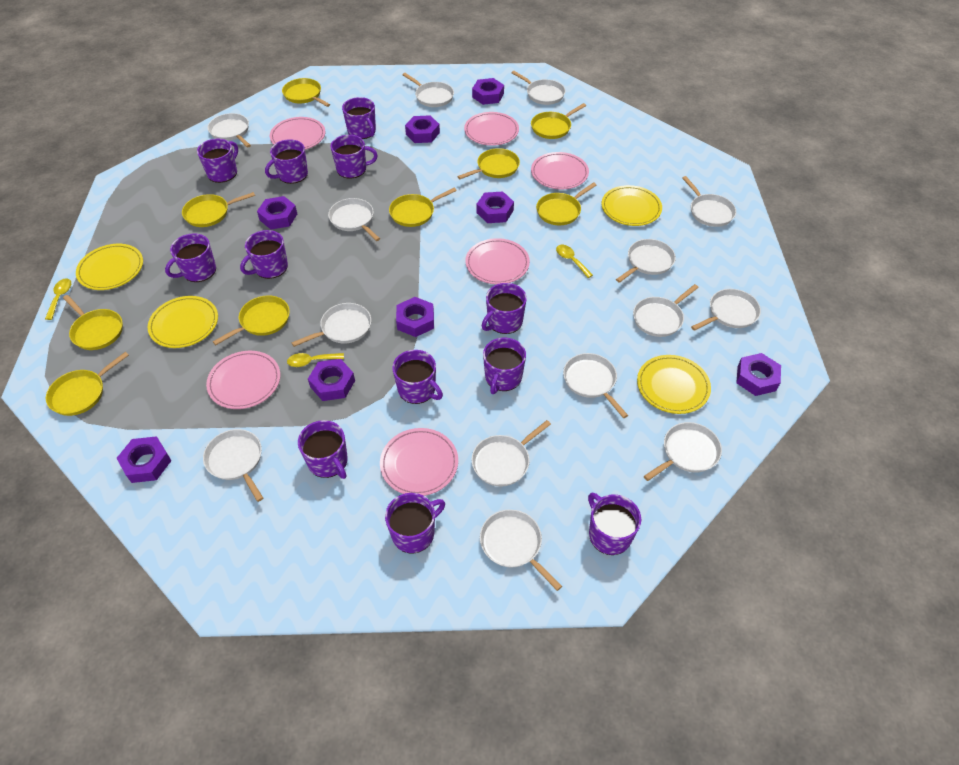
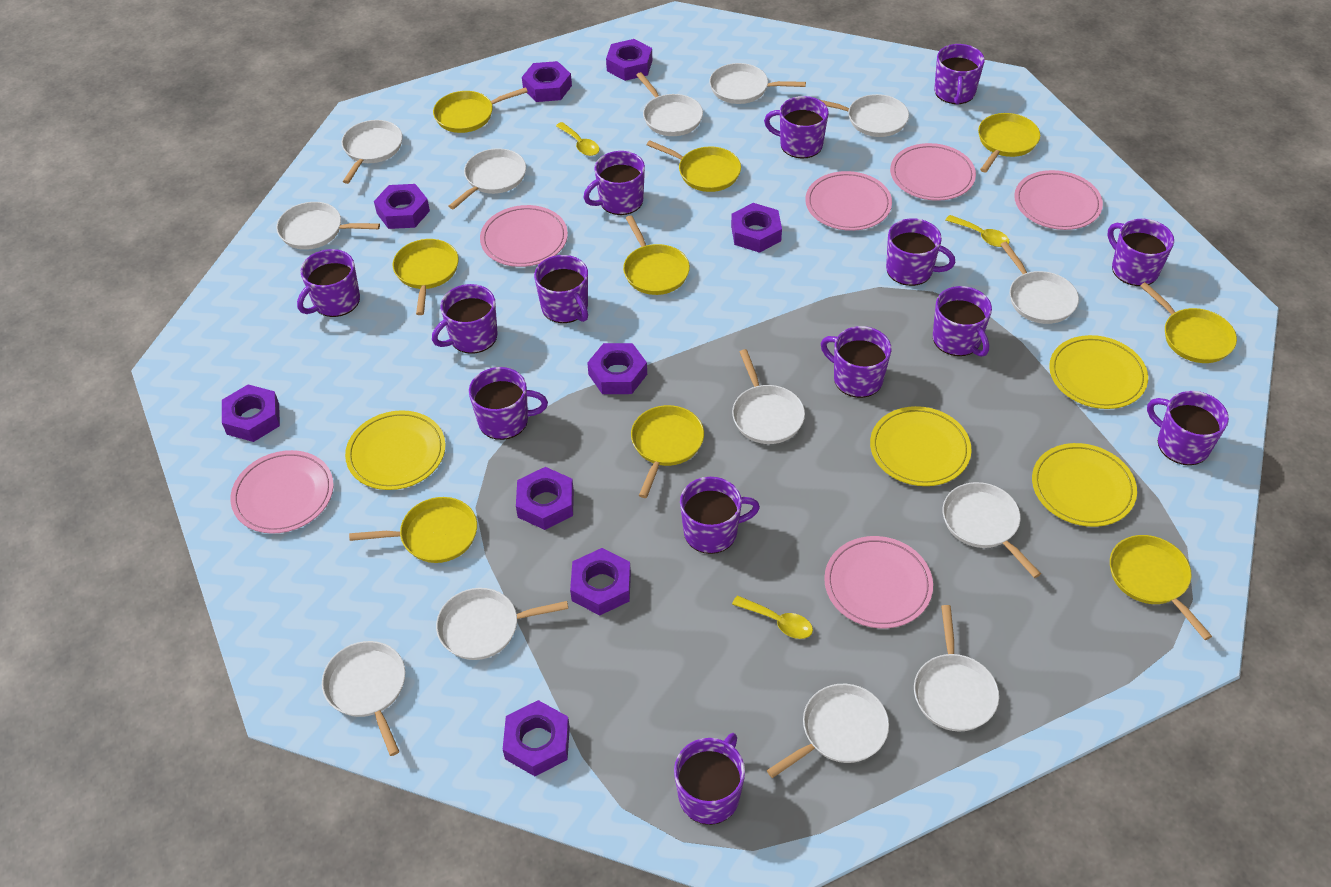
purple mug: 12 -> 14
purple nut: 8 -> 9
white pan: 14 -> 13

